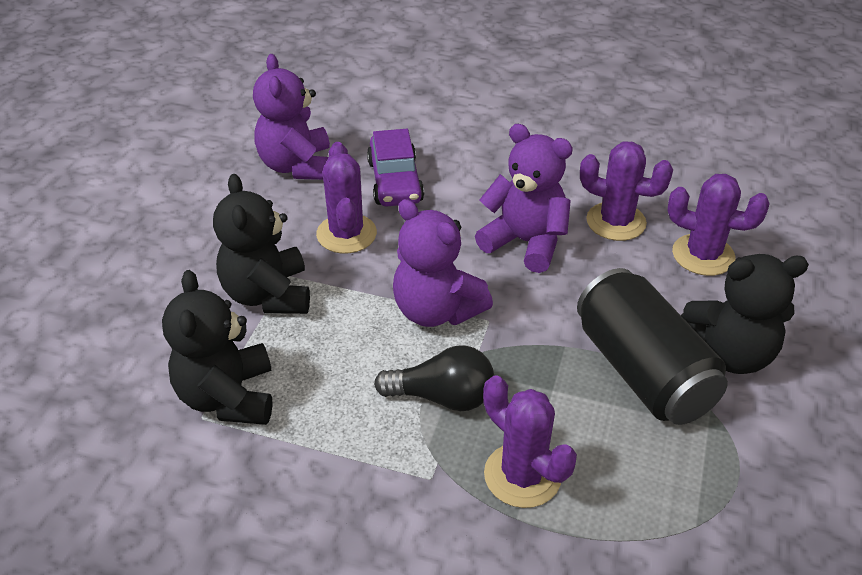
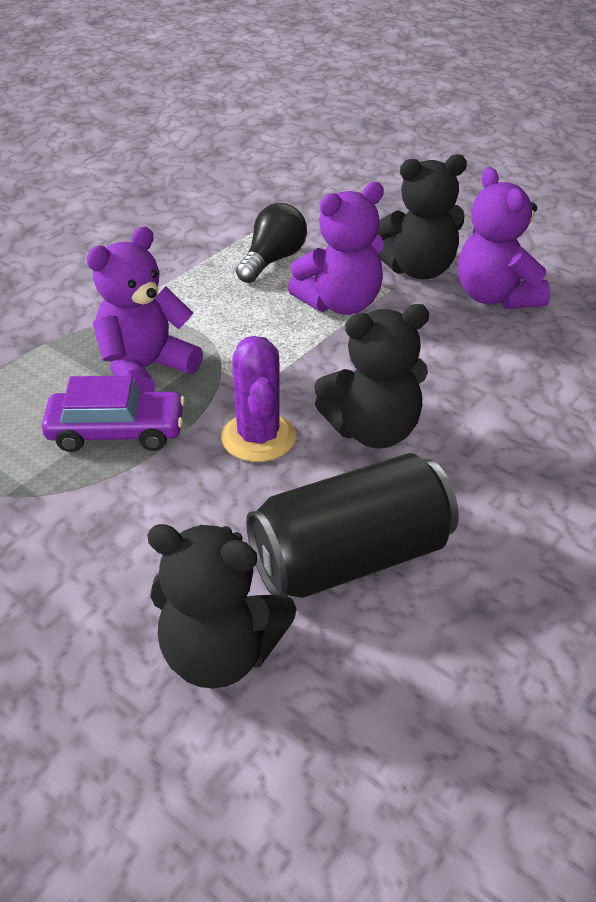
purple cactus: 4 -> 1

